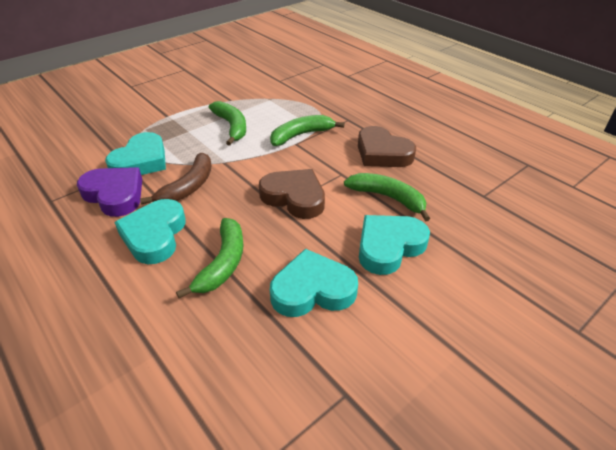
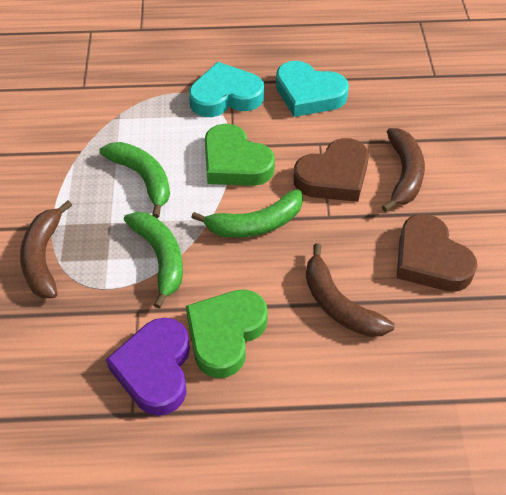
brown banana: 1 -> 3
green banana: 4 -> 3
green heart: 0 -> 2
turquoise heart: 4 -> 2

